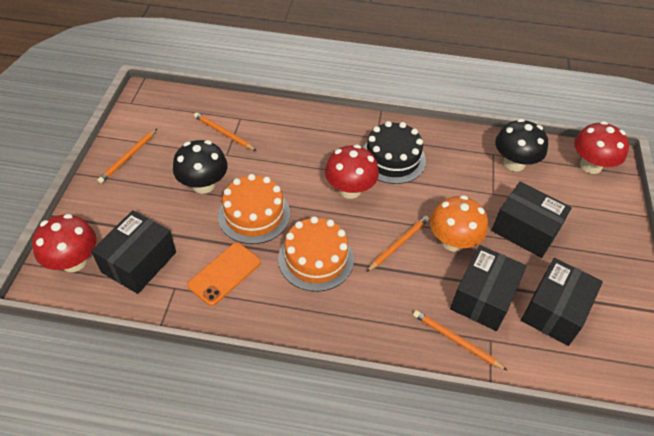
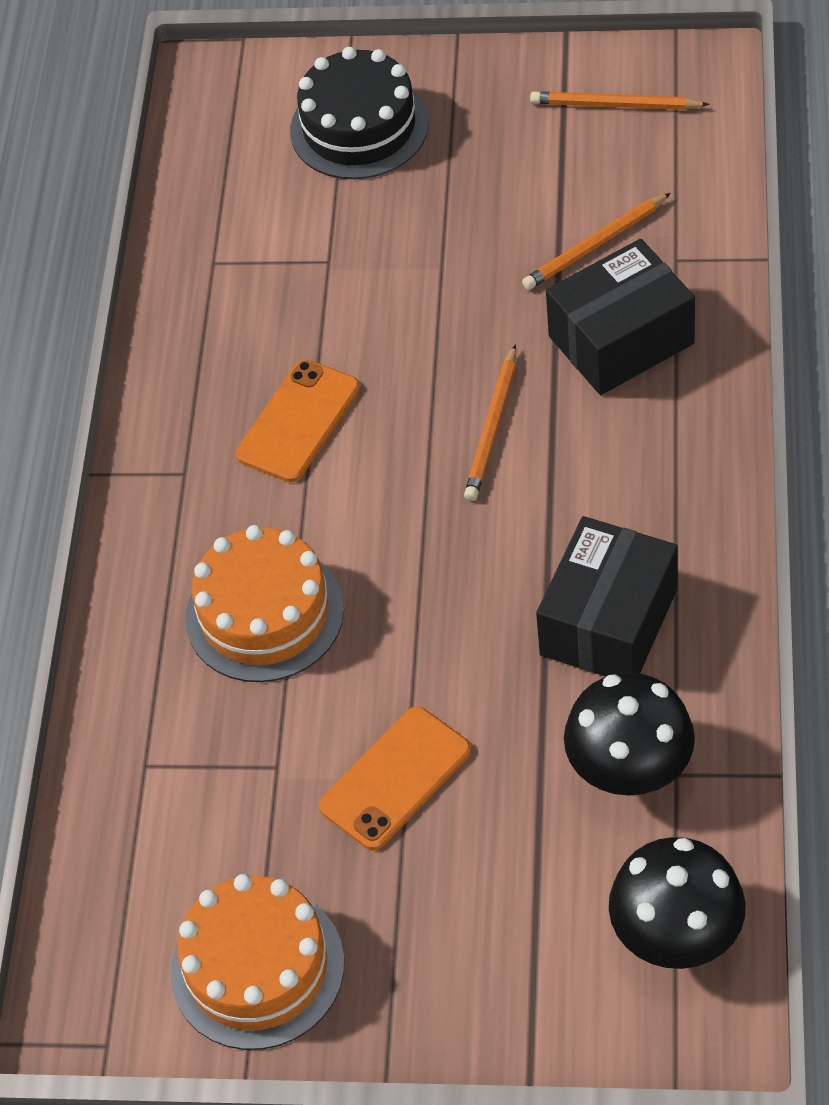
black box: 4 -> 2
orange mushroom: 1 -> 0
orange pencil: 4 -> 3
orange phone: 1 -> 2
red mushroom: 3 -> 0

